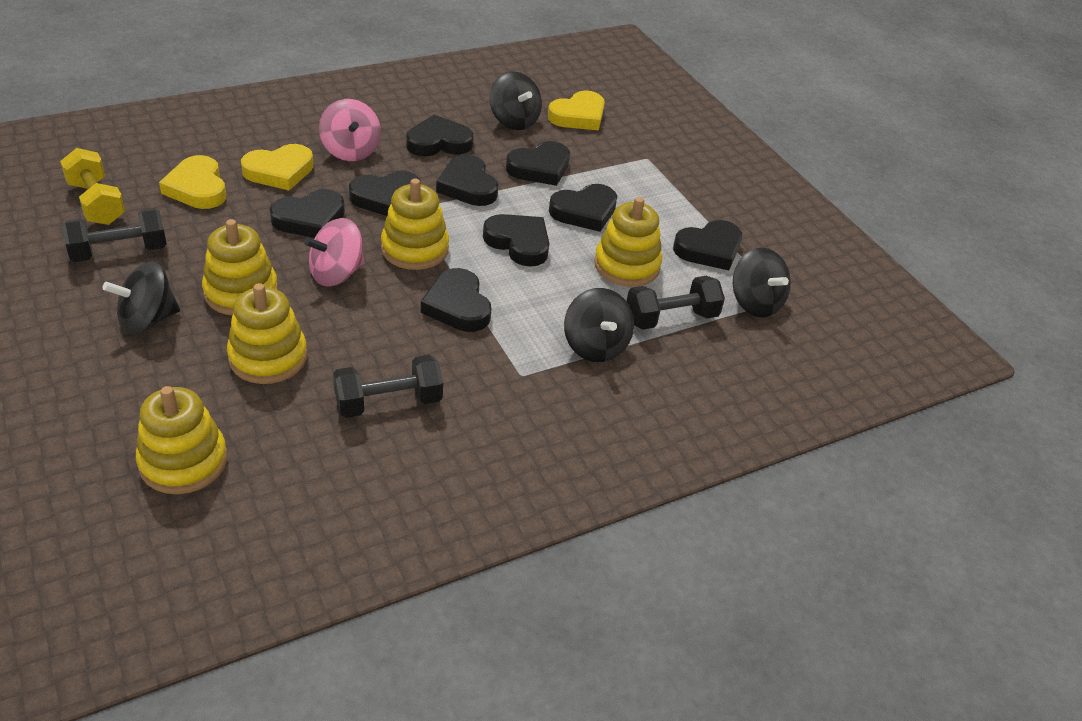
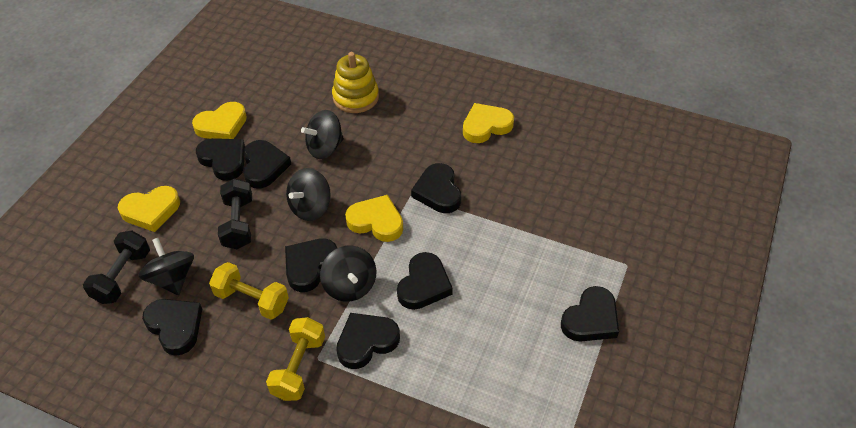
black dumbbell: 3 -> 2
black heart: 9 -> 8
pink spinning top: 2 -> 0
yellow dumbbell: 1 -> 2
yellow heart: 3 -> 4
yellow stacking toy: 5 -> 1

